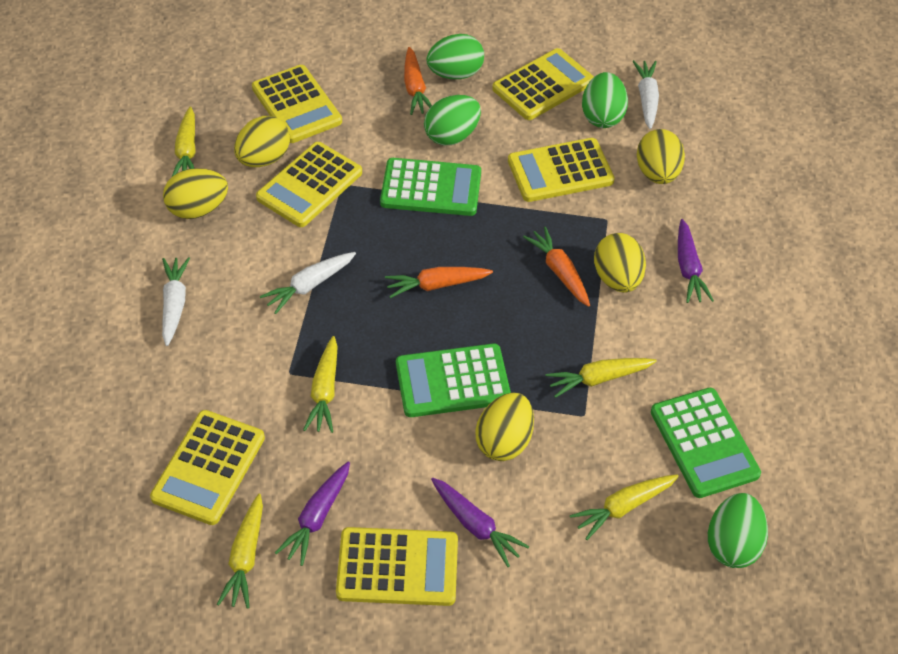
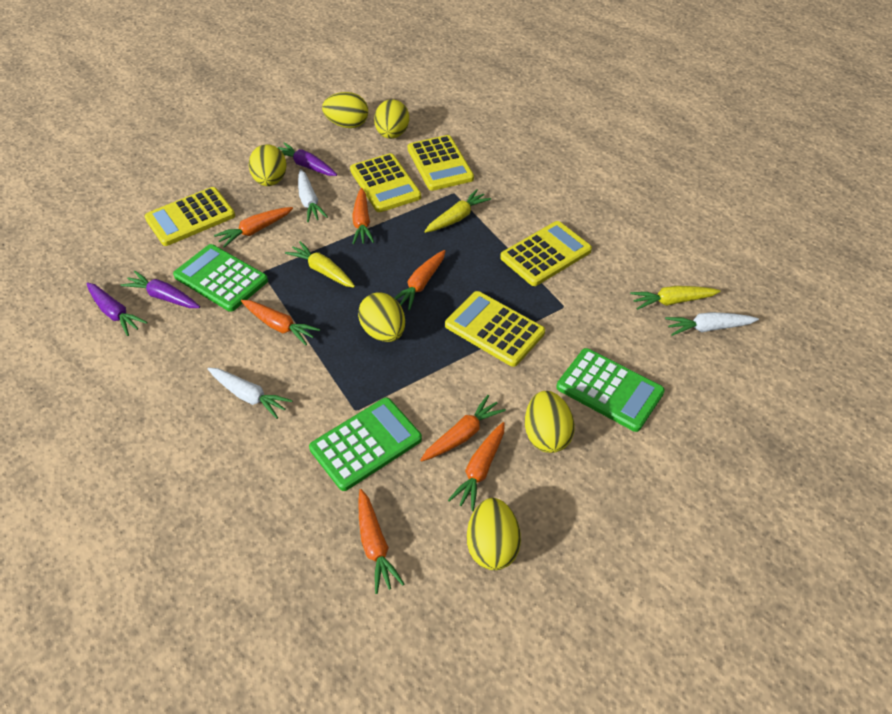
green egg: 4 -> 0
orange carrot: 3 -> 7
yellow calculator: 6 -> 5
yellow carrot: 5 -> 3
yellow egg: 5 -> 6

